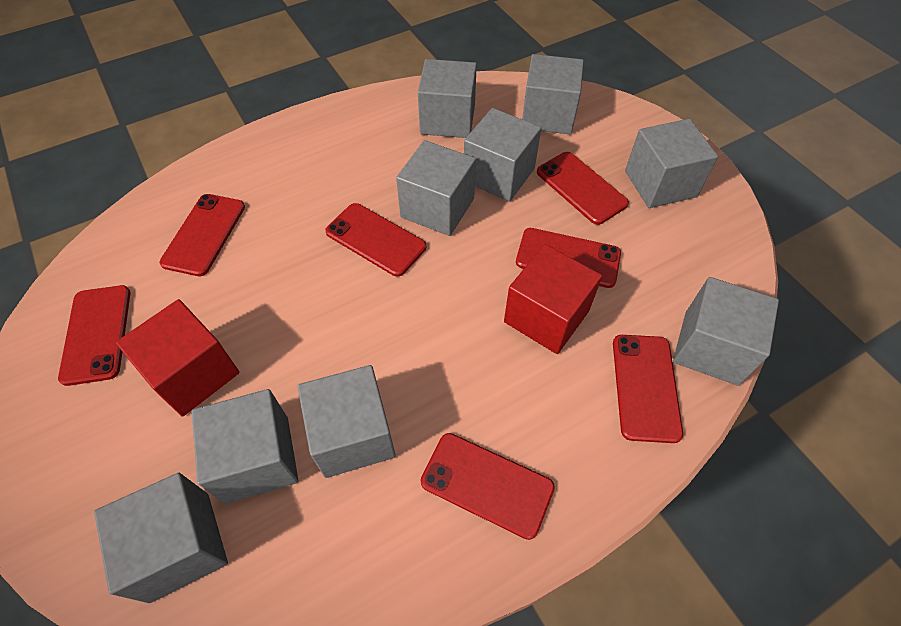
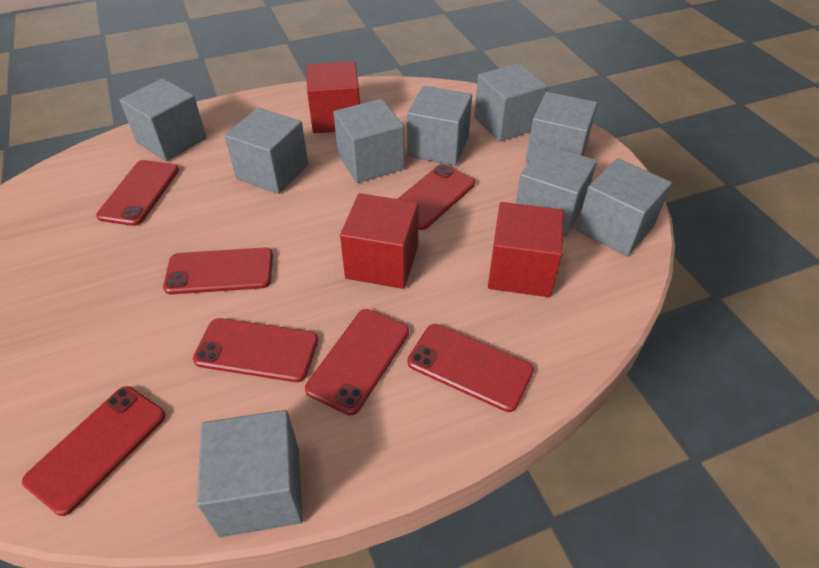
red cube: 2 -> 3

